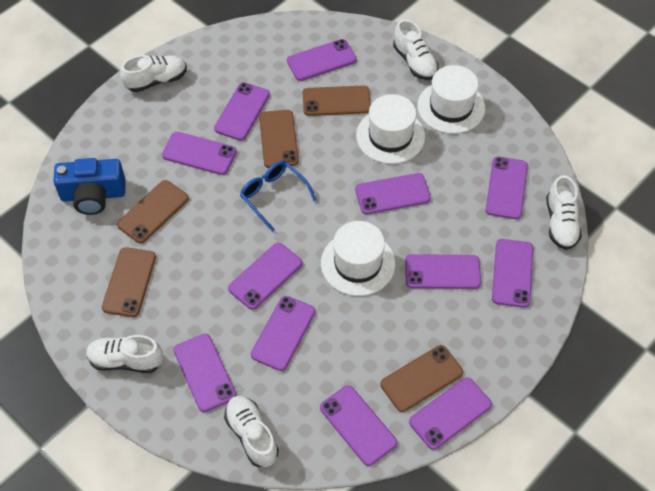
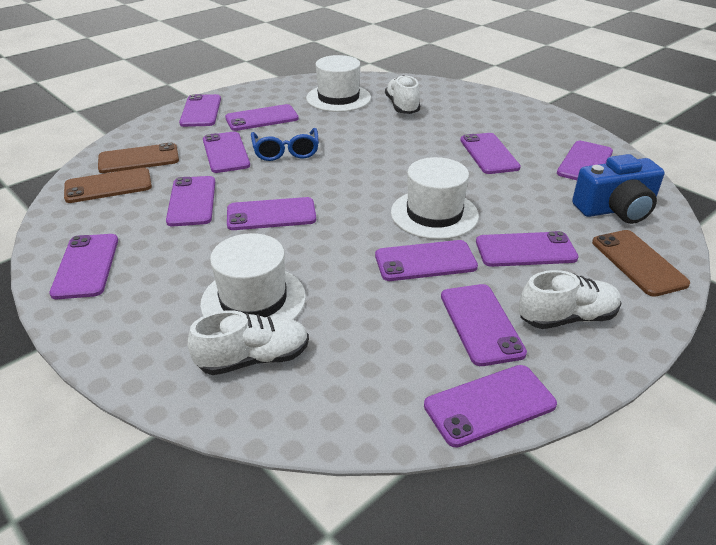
brown phone: 5 -> 3
white shoe: 5 -> 3

